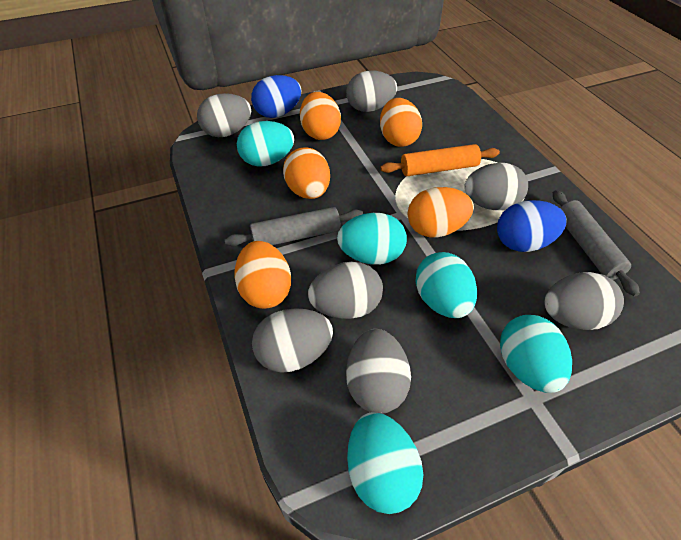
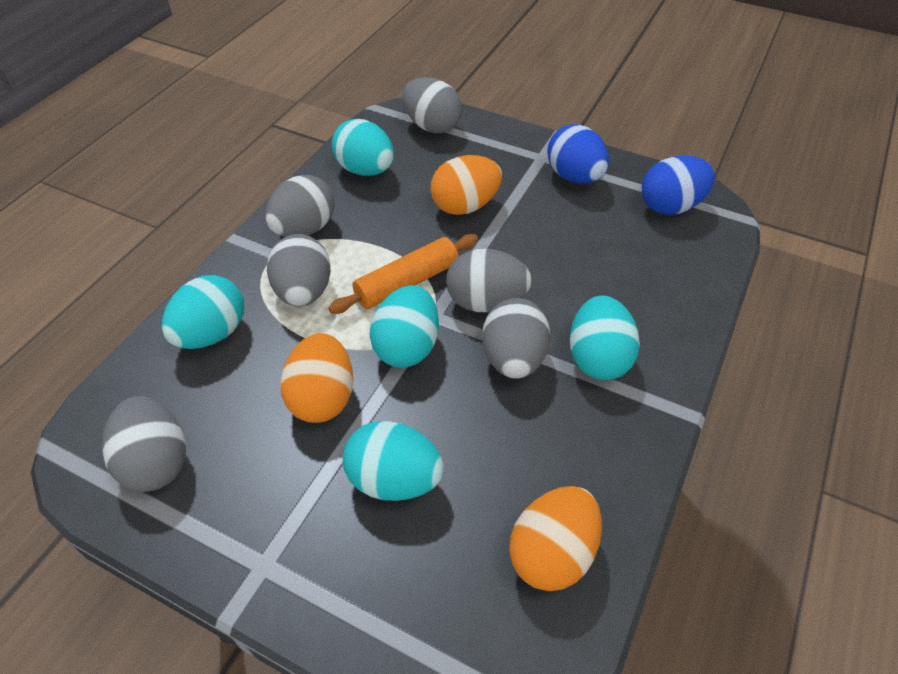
grey egg: 7 -> 6
grey rolling pin: 2 -> 0
orange egg: 5 -> 3

